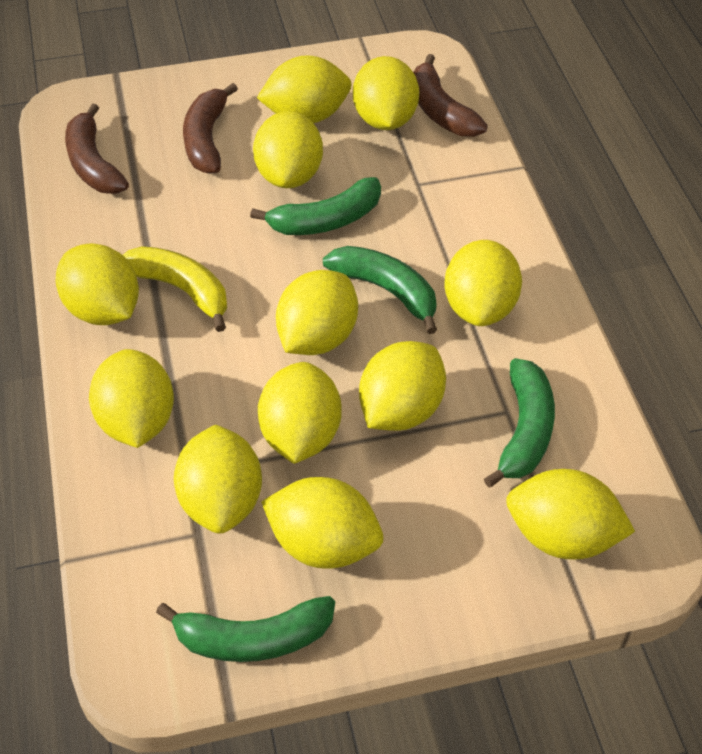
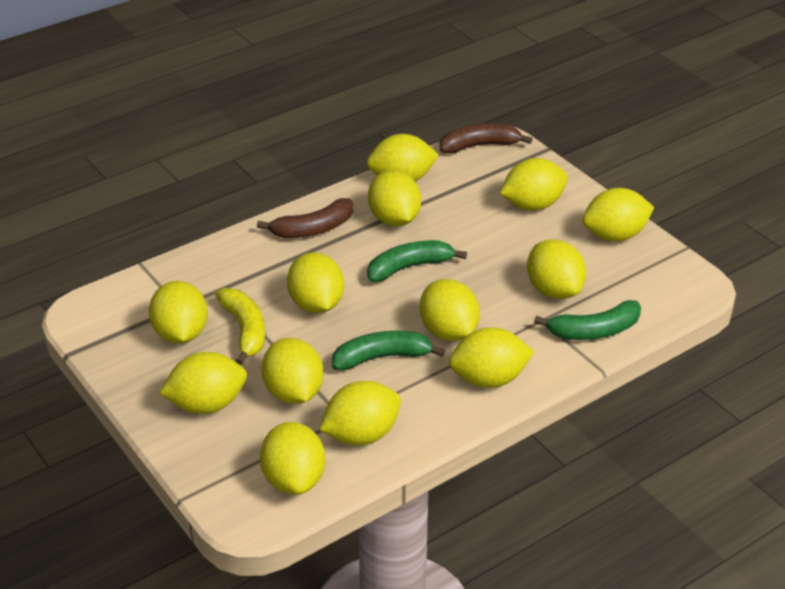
brown banana: 3 -> 2
green banana: 4 -> 3
yellow lemon: 12 -> 13

